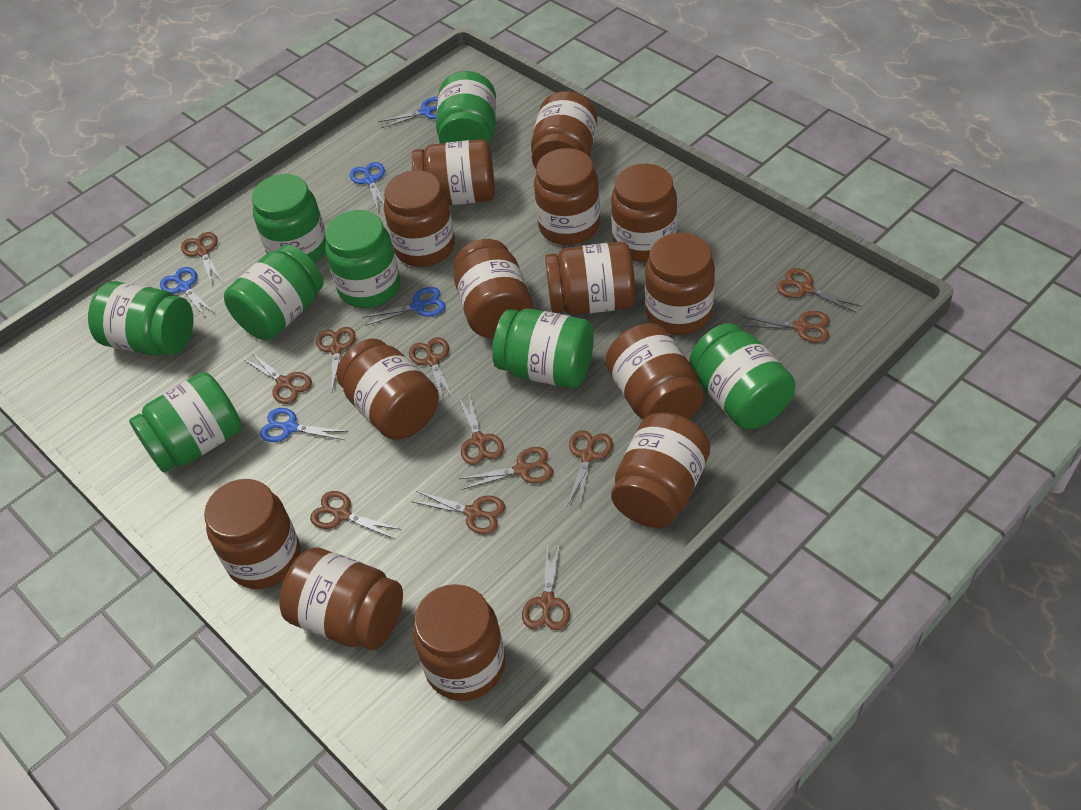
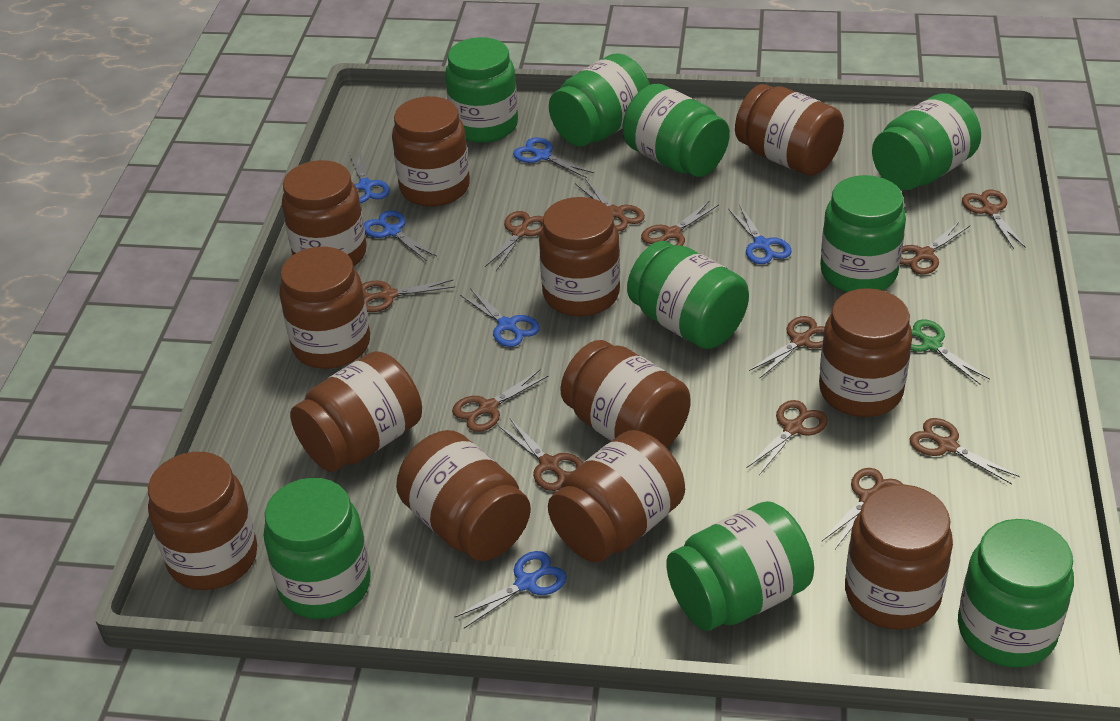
blue scissors: 5 -> 6
brown jar: 14 -> 12
green jar: 8 -> 9
green scissors: 0 -> 1

